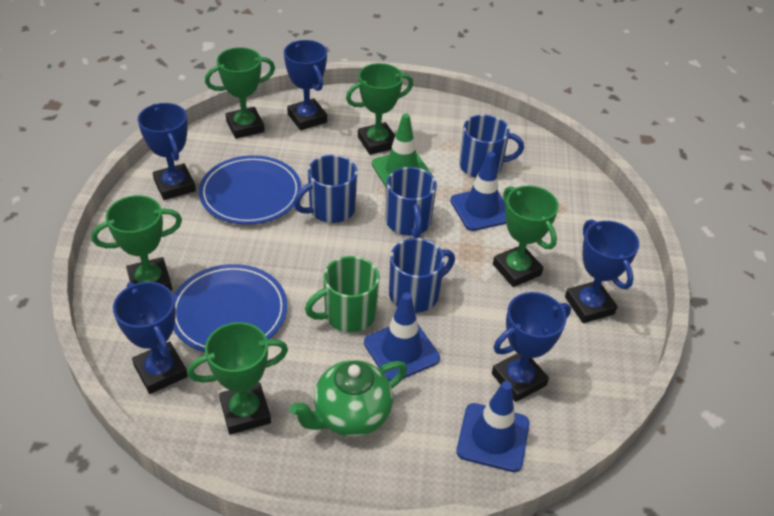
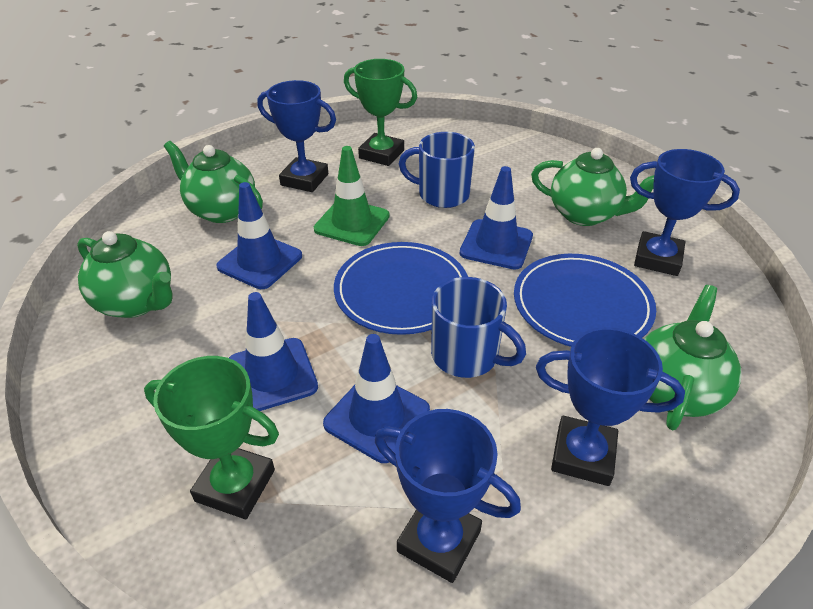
blue mug: 4 -> 2
blue traffic cone: 3 -> 4
blue trophy: 5 -> 4
green mug: 1 -> 0
green teapot: 1 -> 4
green trophy: 5 -> 2

